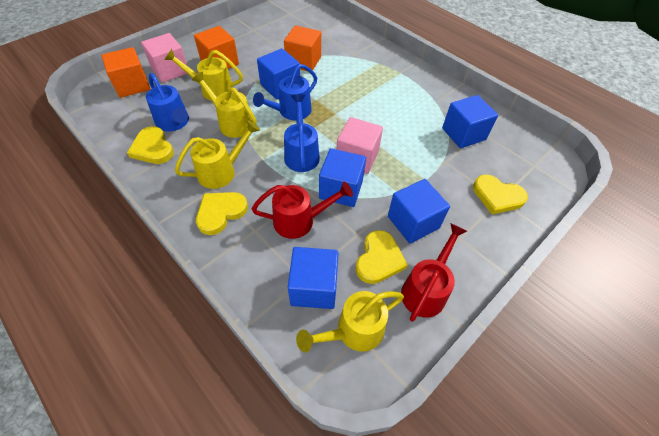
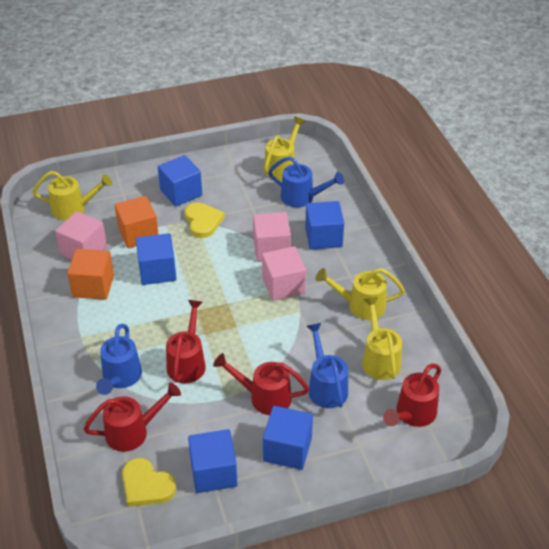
orange cube: 3 -> 2
pink cube: 2 -> 3
red watering can: 2 -> 4
yellow heart: 4 -> 2

